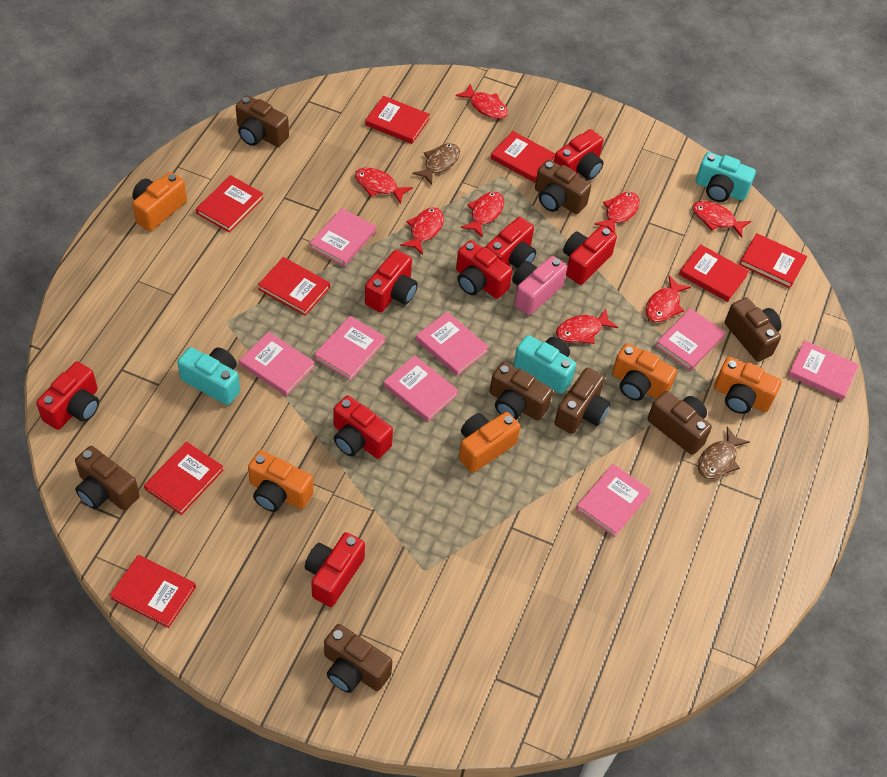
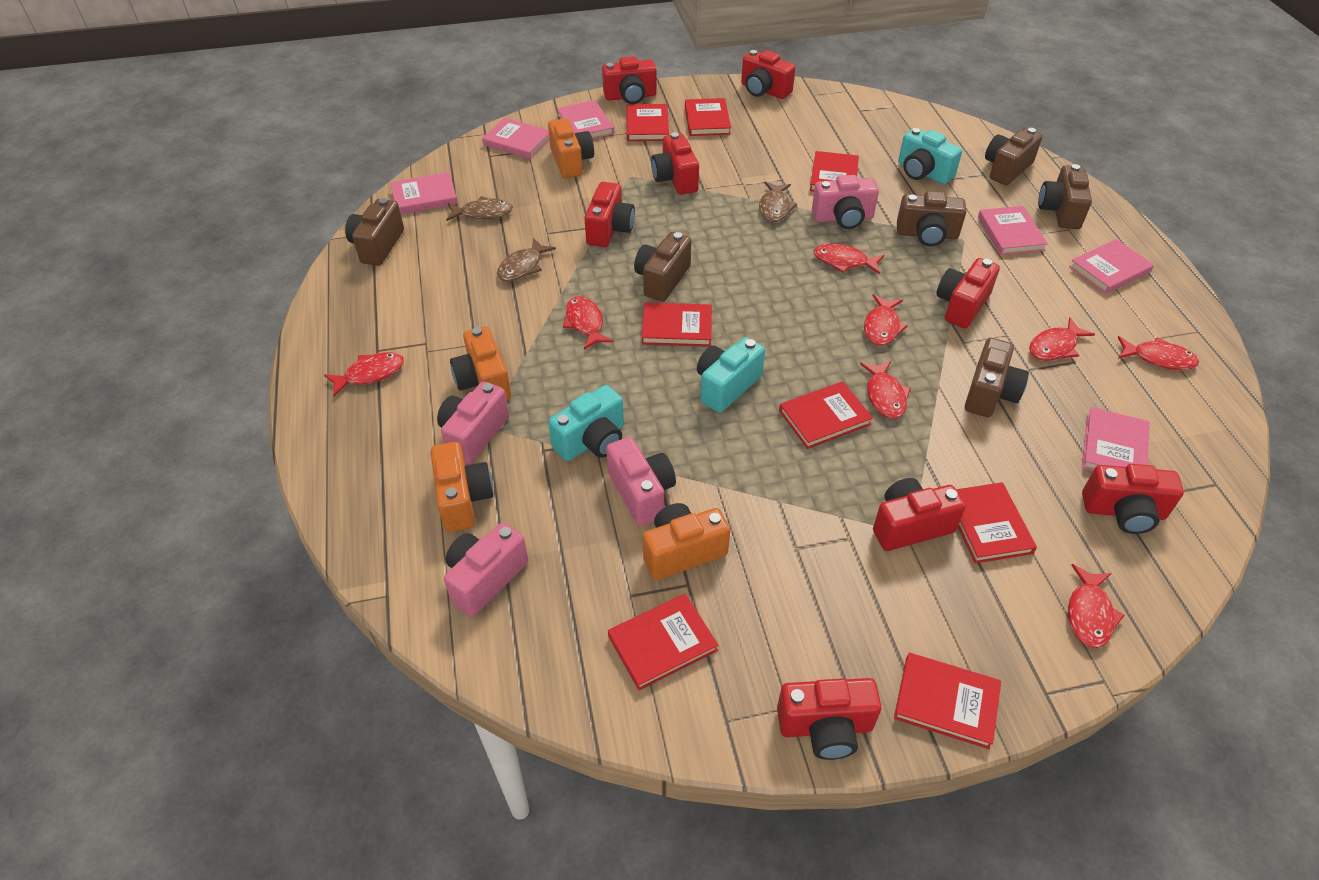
brown camera: 8 -> 6
brown fish: 2 -> 3
orange camera: 5 -> 4
pink book: 8 -> 6
pink camera: 1 -> 4

